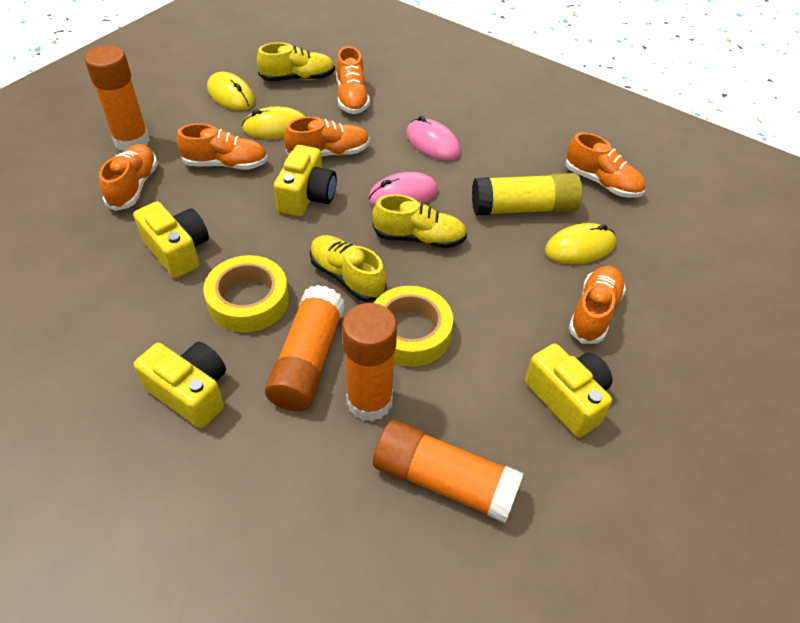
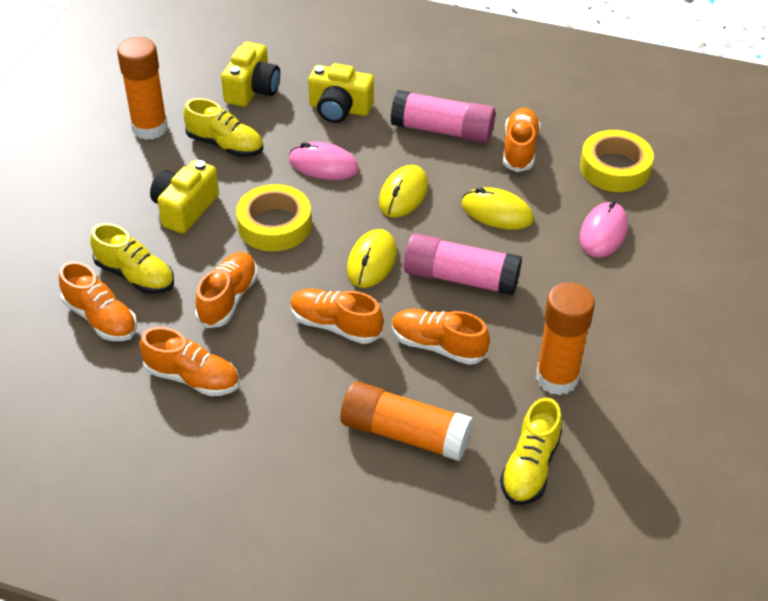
orange glue stick: 4 -> 3
pink glue stick: 0 -> 2
yellow camera: 4 -> 3
yellow glue stick: 1 -> 0

